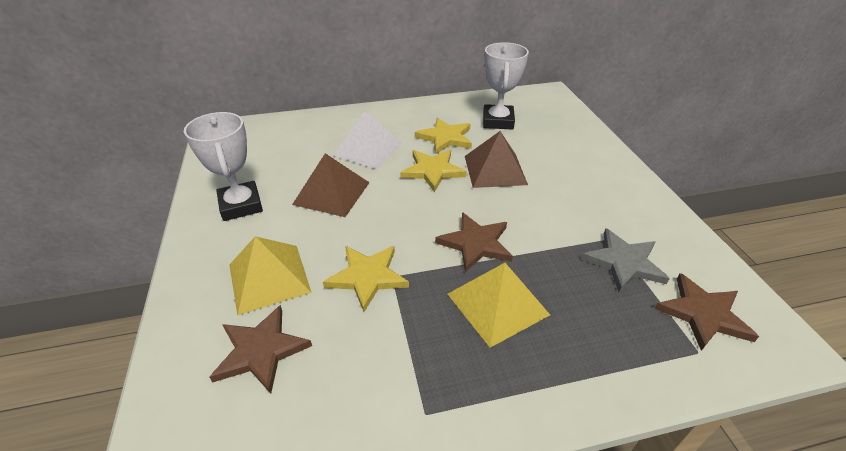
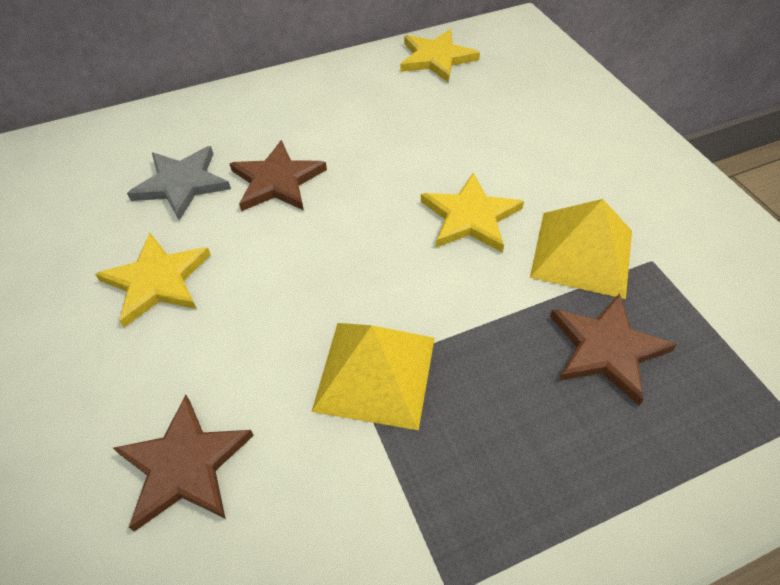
brown pyramid: 2 -> 0
white pyramid: 1 -> 0
white trophy: 2 -> 0

